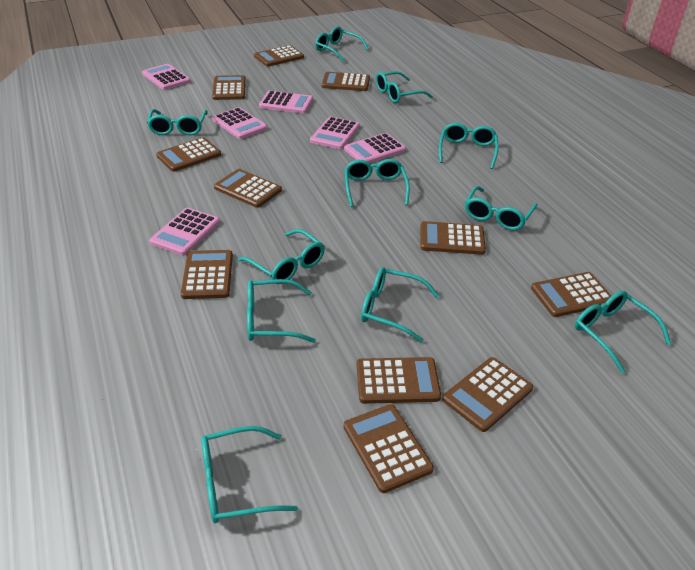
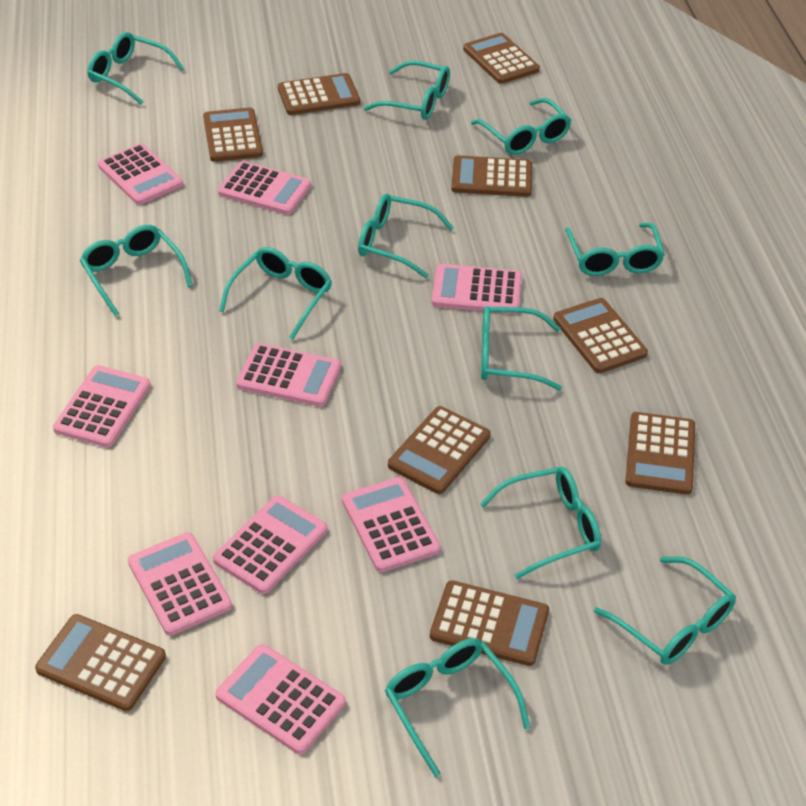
brown calculator: 11 -> 9
pink calculator: 6 -> 9

